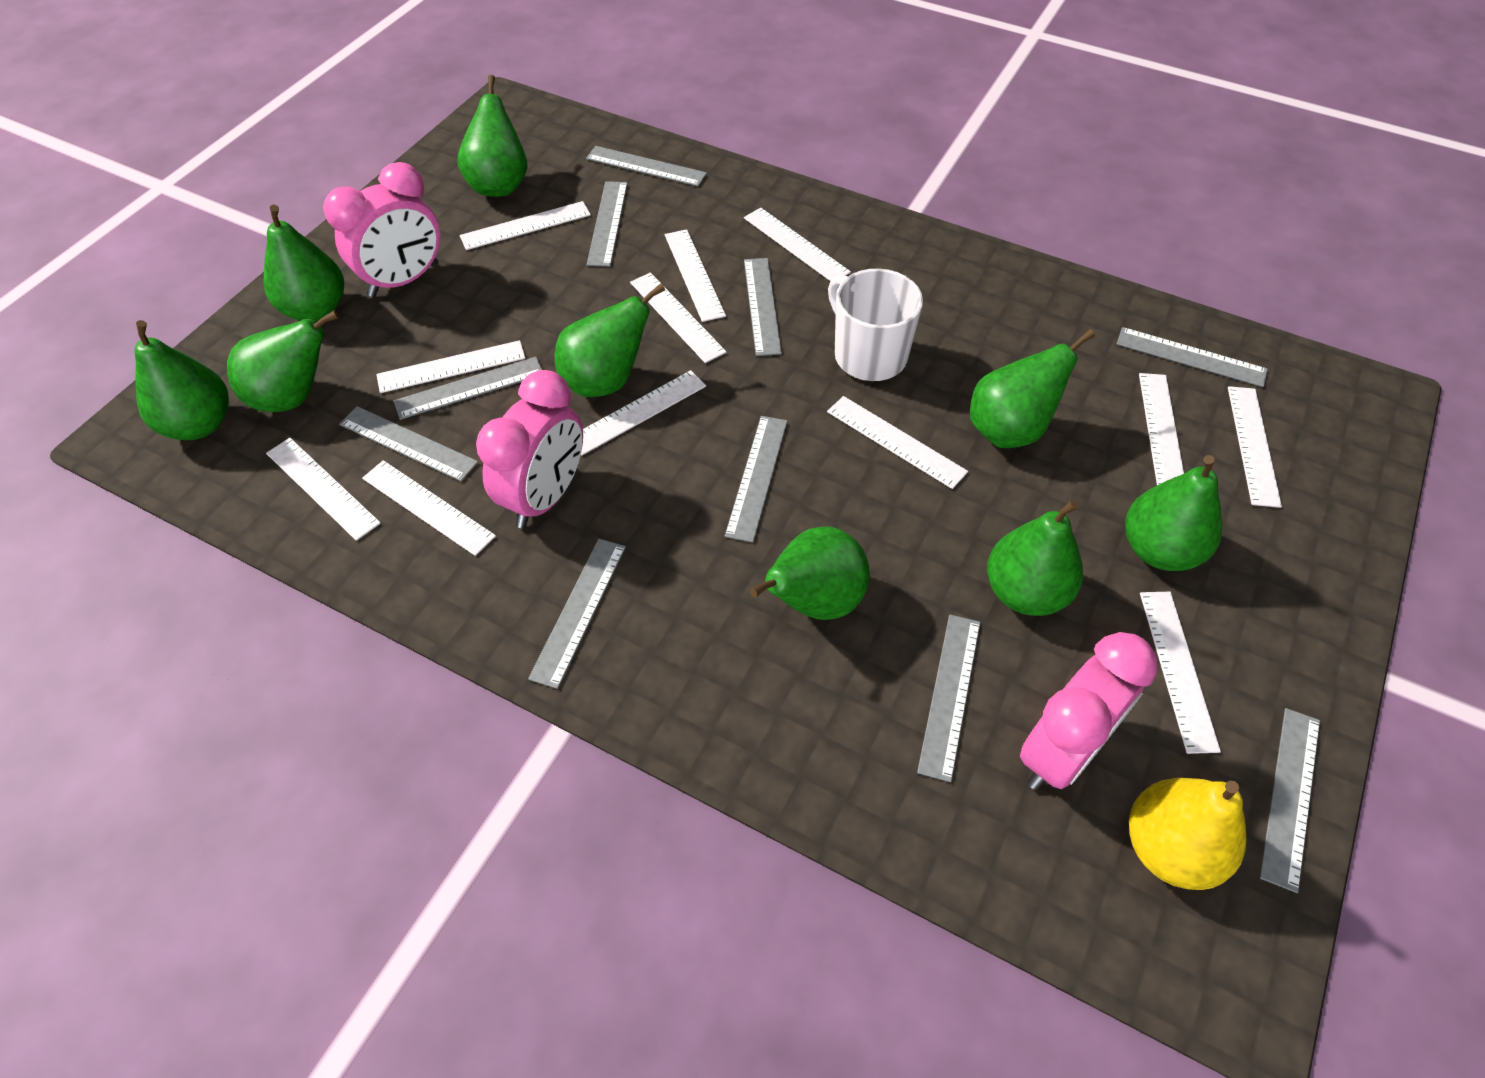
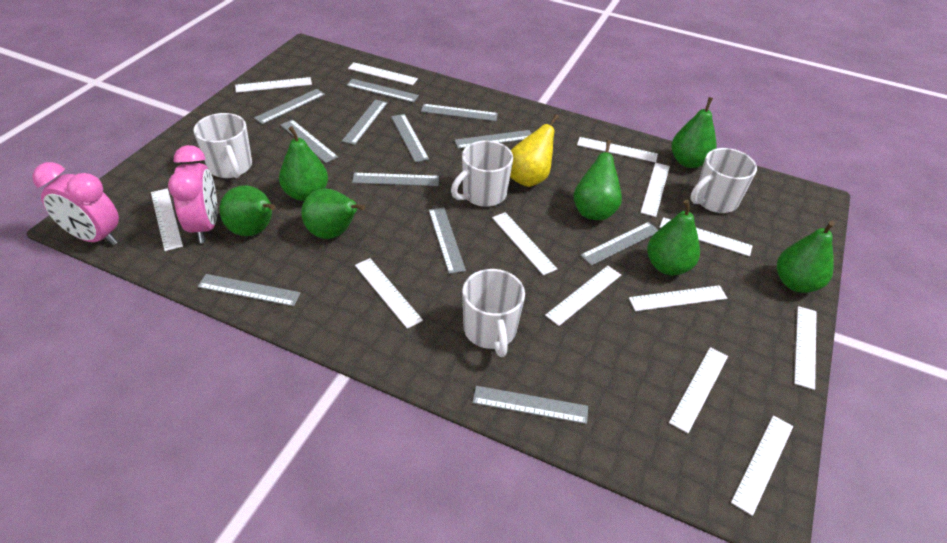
green pear: 9 -> 7
grey ruler: 10 -> 12
pink clock: 3 -> 2
white mug: 1 -> 4
white ruler: 12 -> 13

